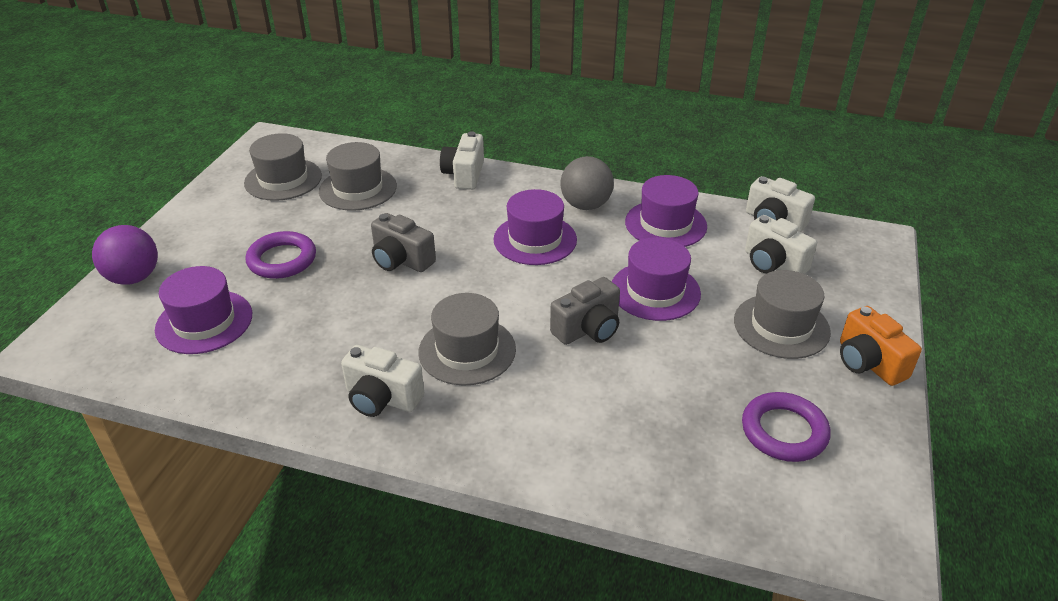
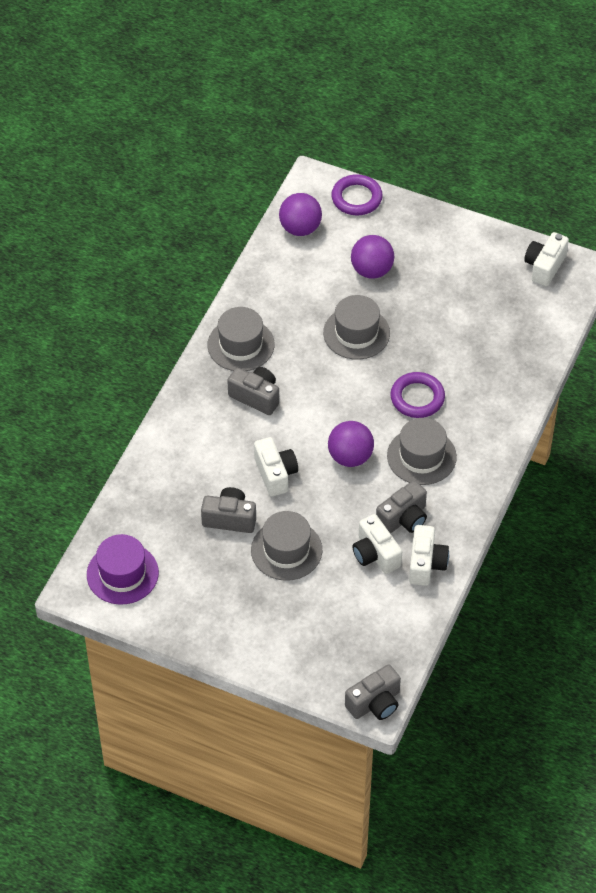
grey ball: 1 -> 0
grey camera: 2 -> 4
orange camera: 1 -> 0
purple ball: 1 -> 3
purple hat: 4 -> 1

